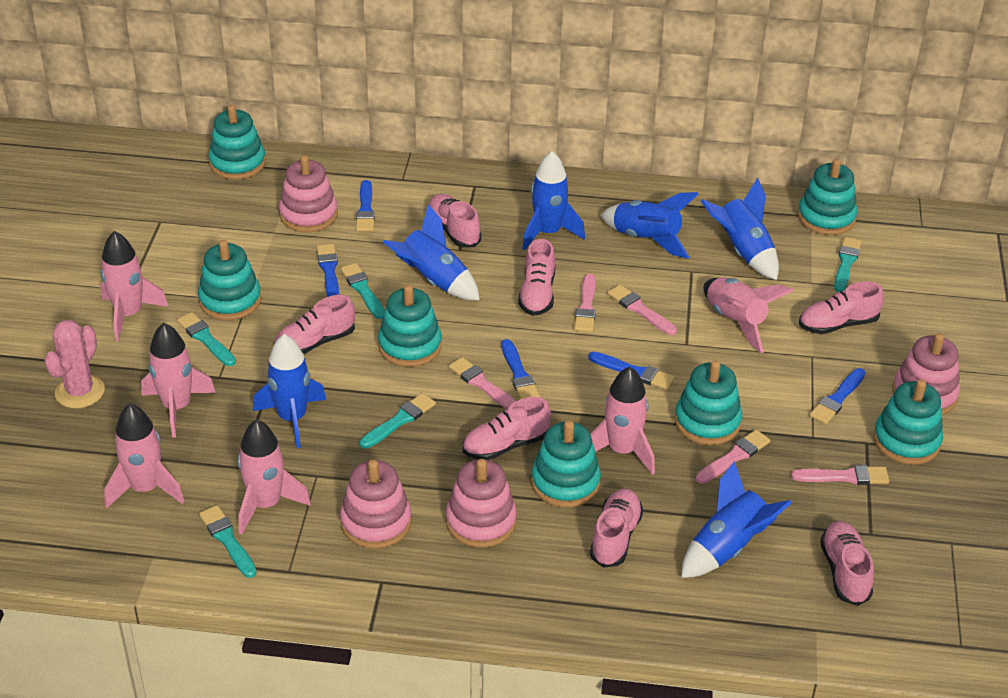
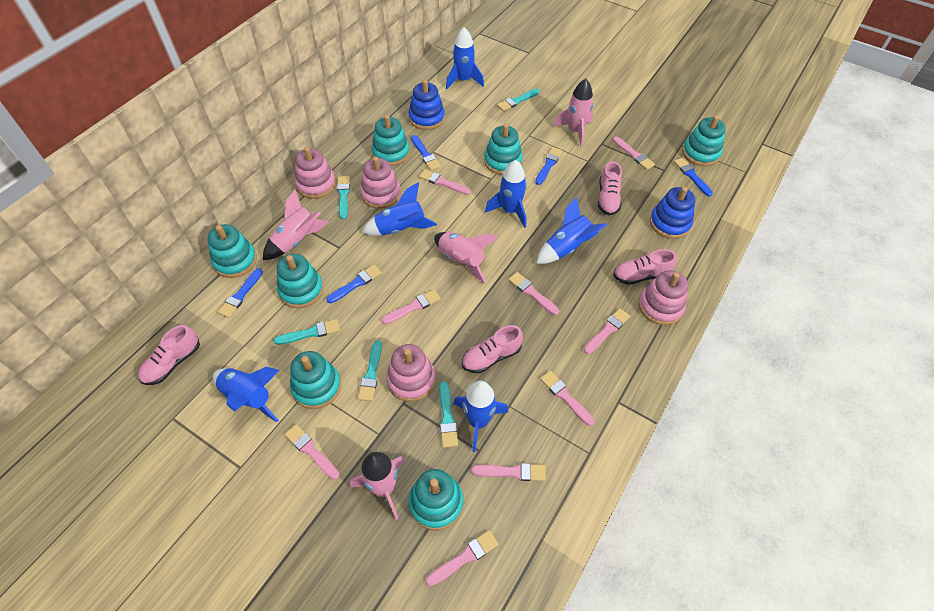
blue stacking toy: 0 -> 2
pink brush: 5 -> 9
pink cactus: 1 -> 0
pink rocket: 6 -> 4
pink shoe: 7 -> 4

